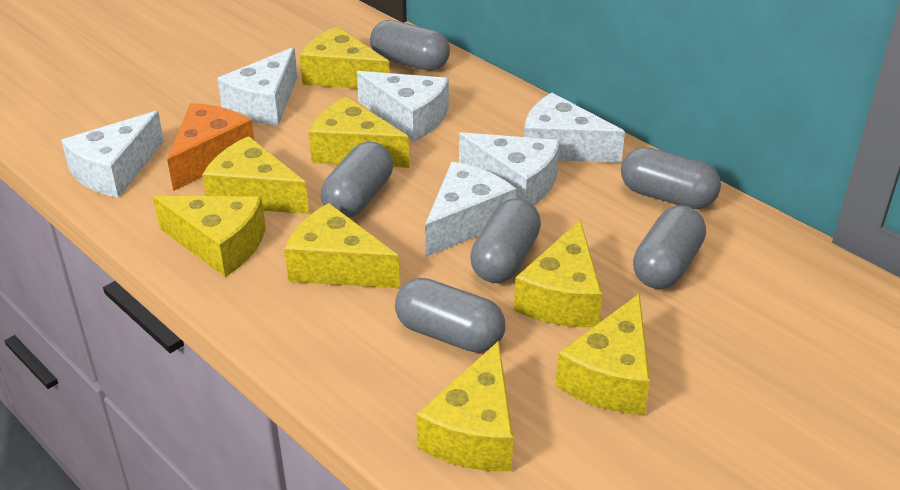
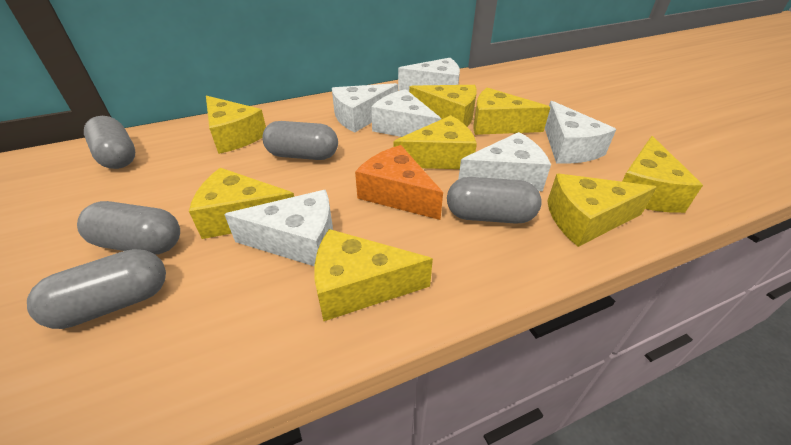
grey capsule: 6 -> 5

